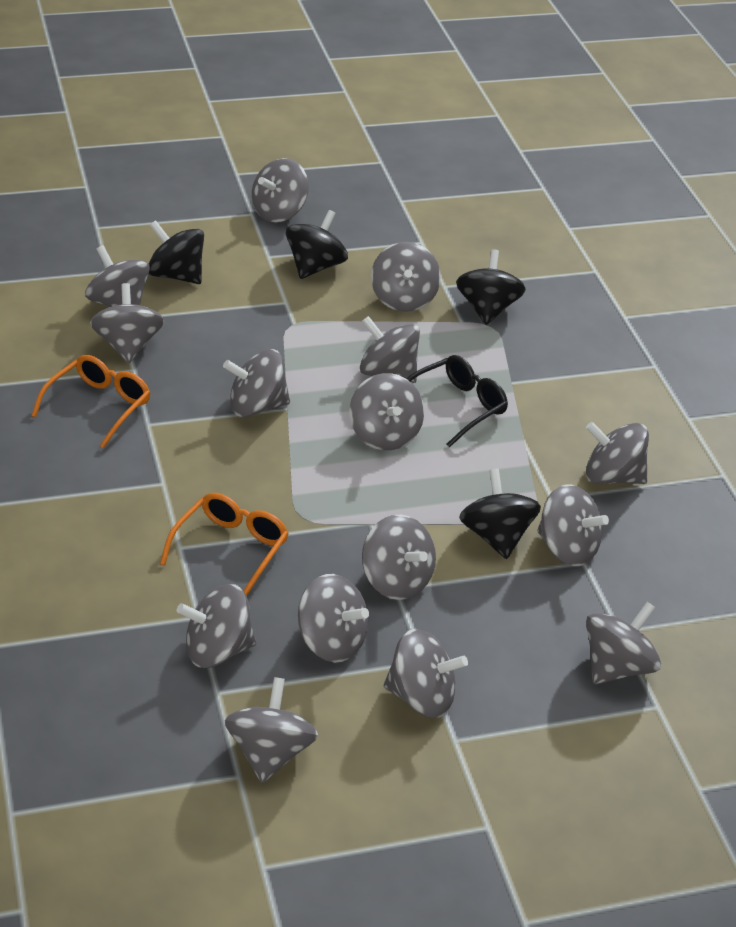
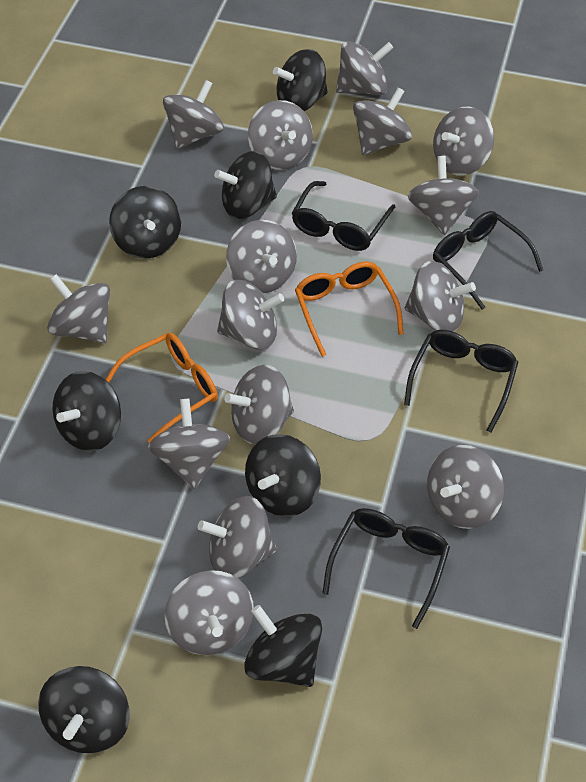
black glasses: 1 -> 4
black spinning top: 4 -> 7

